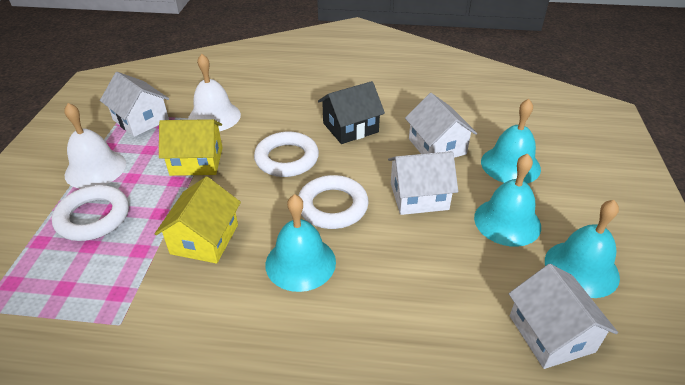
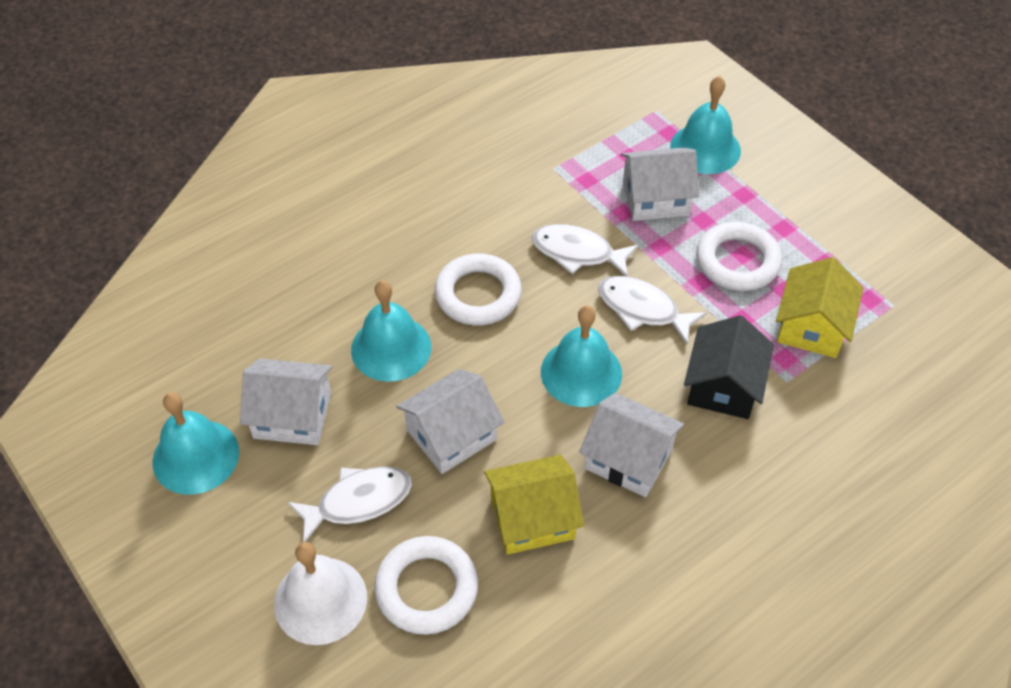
white bell: 2 -> 1
white fish: 0 -> 3

